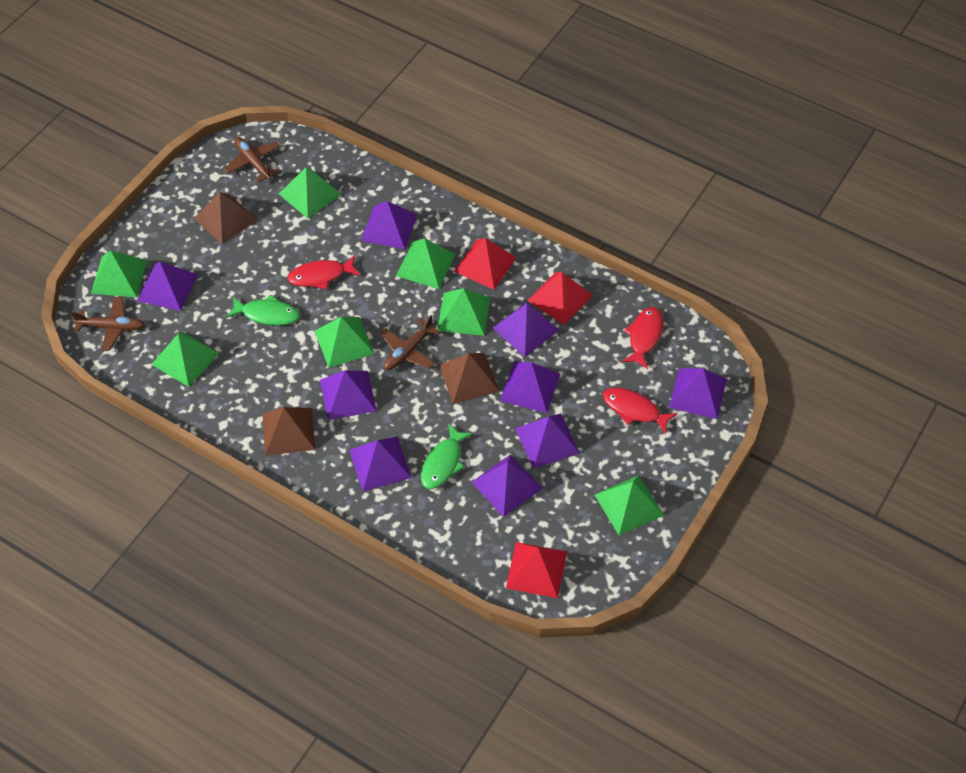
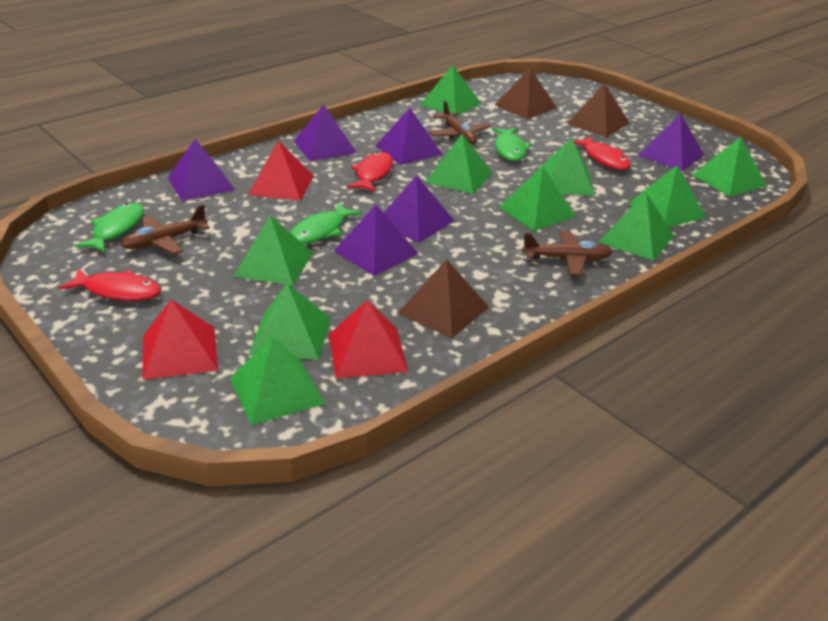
green fish: 2 -> 3
green pyramid: 7 -> 10
purple pyramid: 9 -> 6

